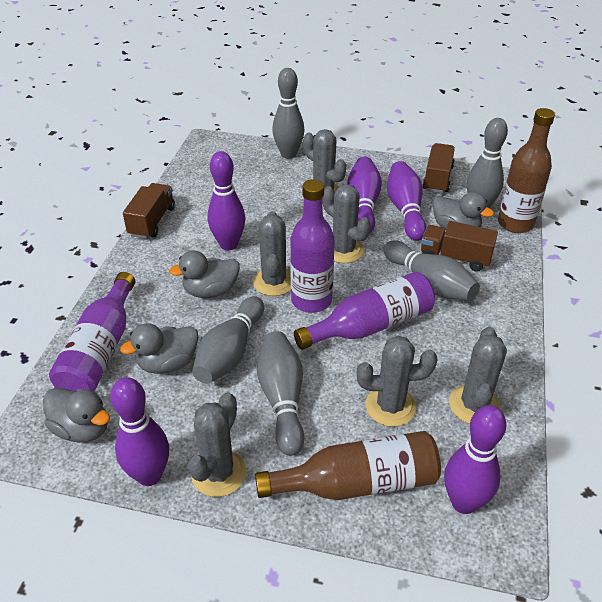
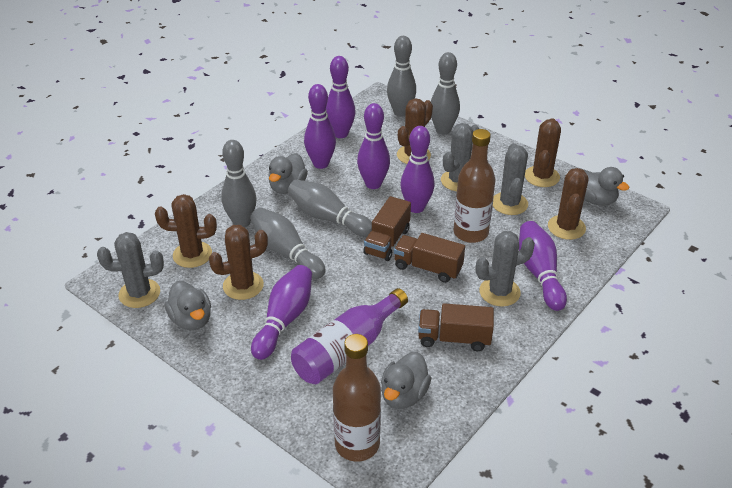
brown cactus: 0 -> 5
grey cactus: 6 -> 4
purple bottle: 3 -> 1
purple bowling pin: 5 -> 6

